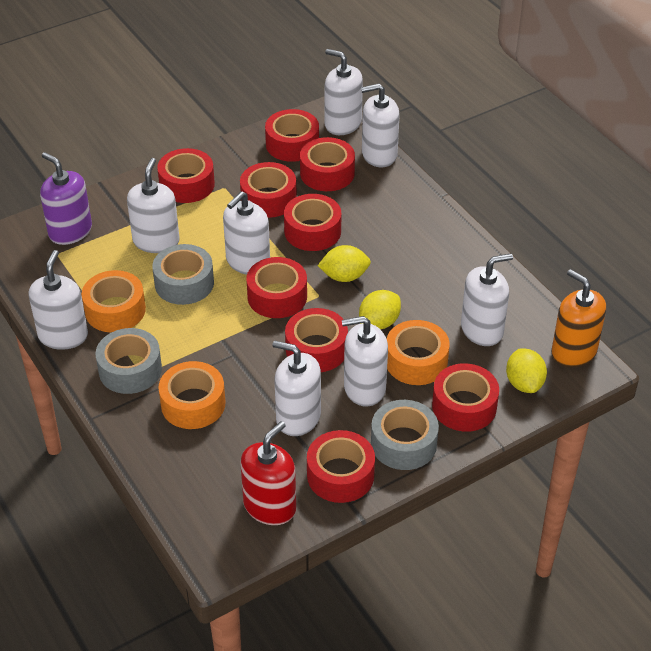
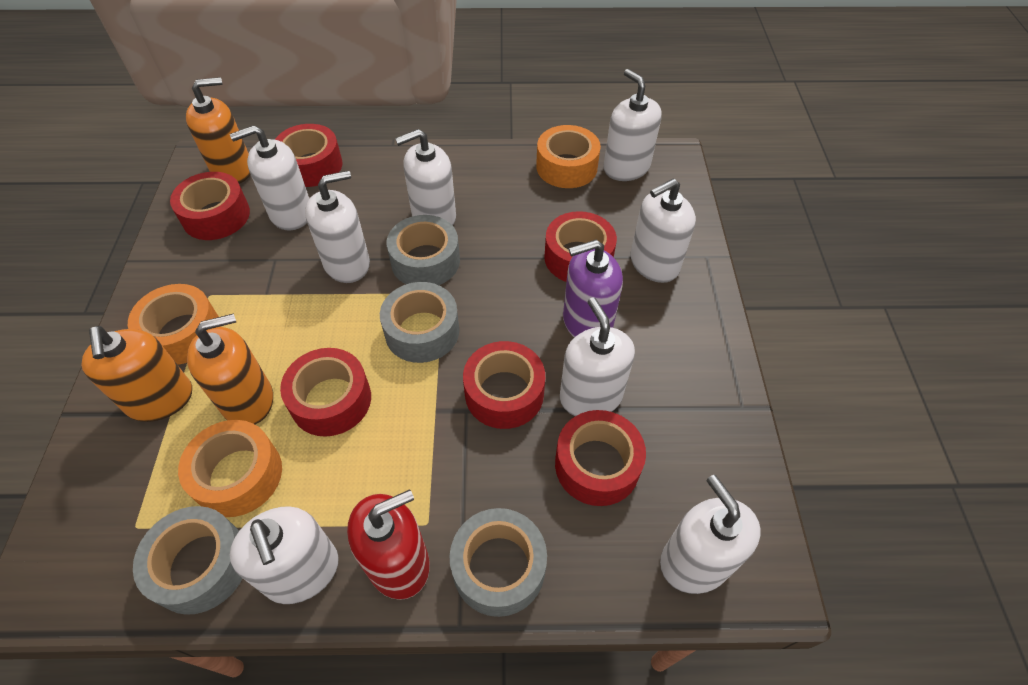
grey tape: 3 -> 4
orange soap dispenser: 1 -> 3
red tape: 9 -> 6
yellow lemon: 3 -> 0

